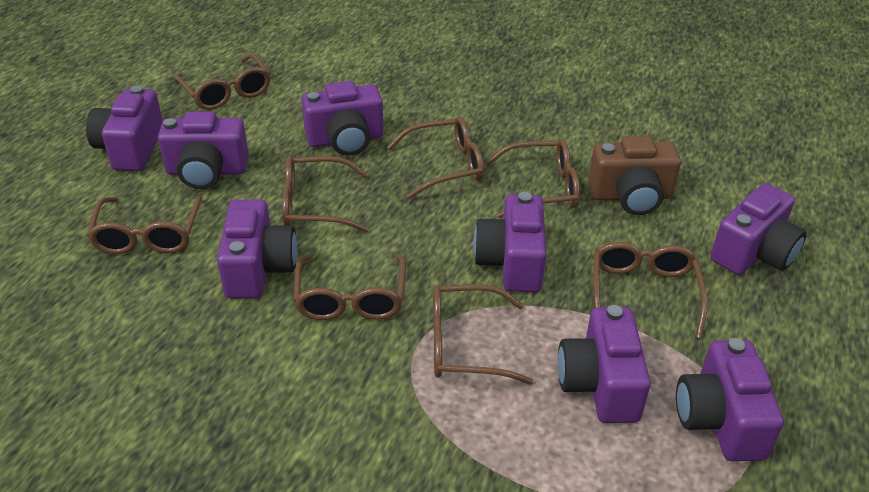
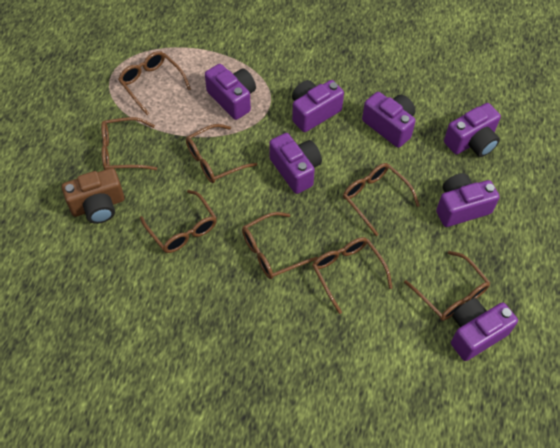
purple camera: 8 -> 7

